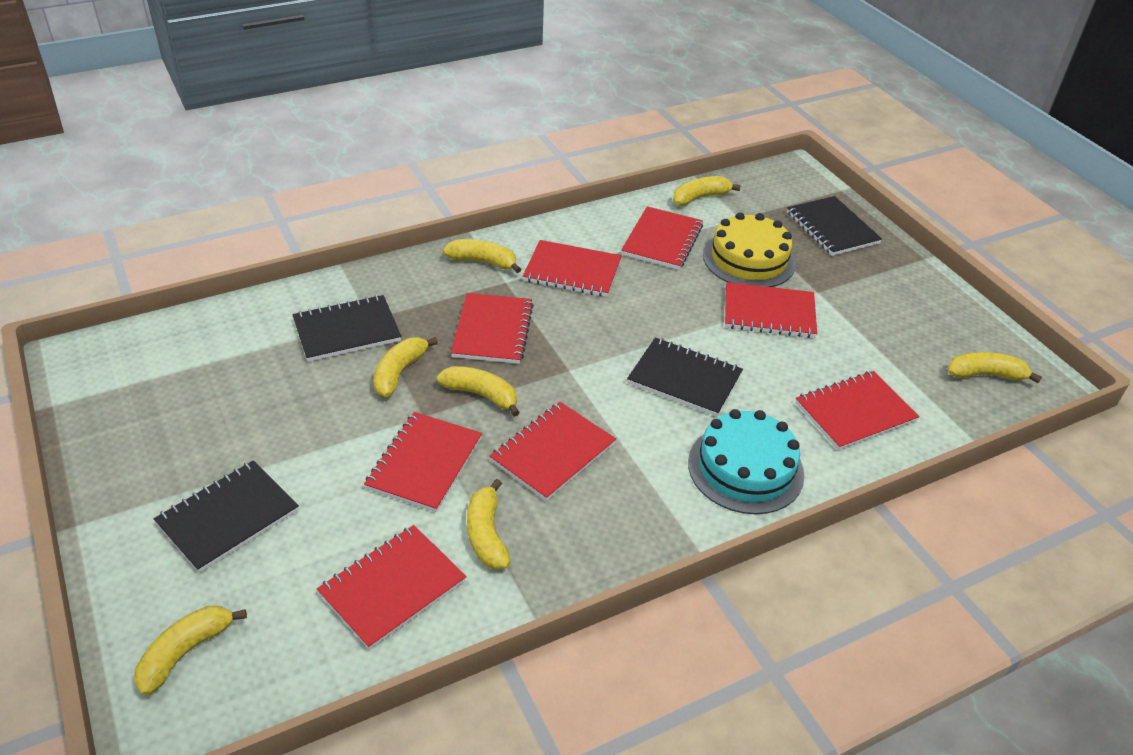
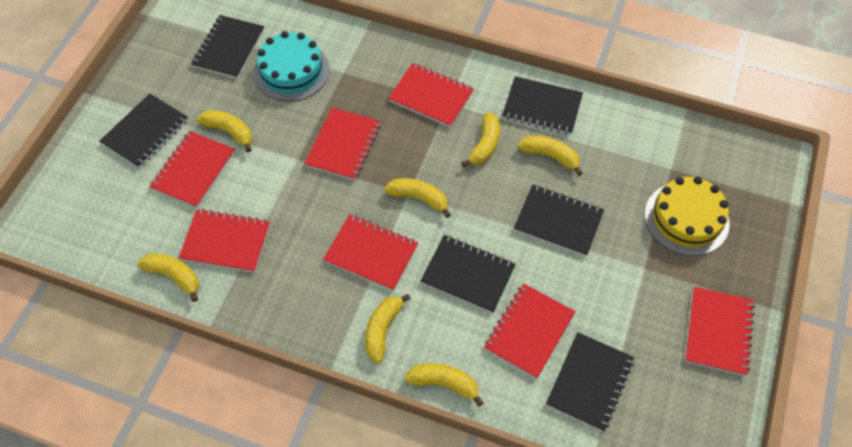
black notebook: 4 -> 6
red notebook: 8 -> 7

